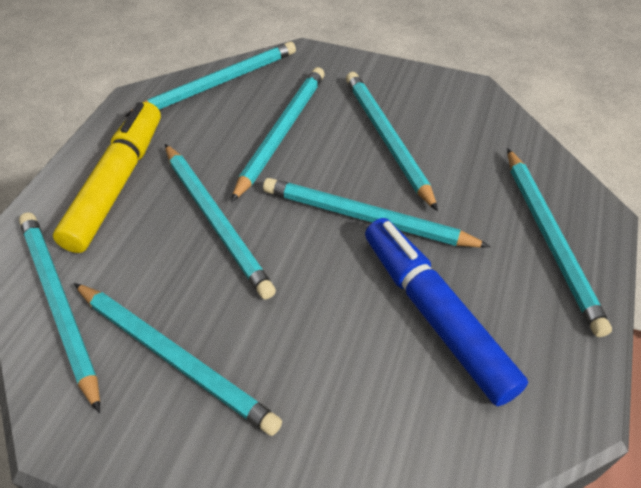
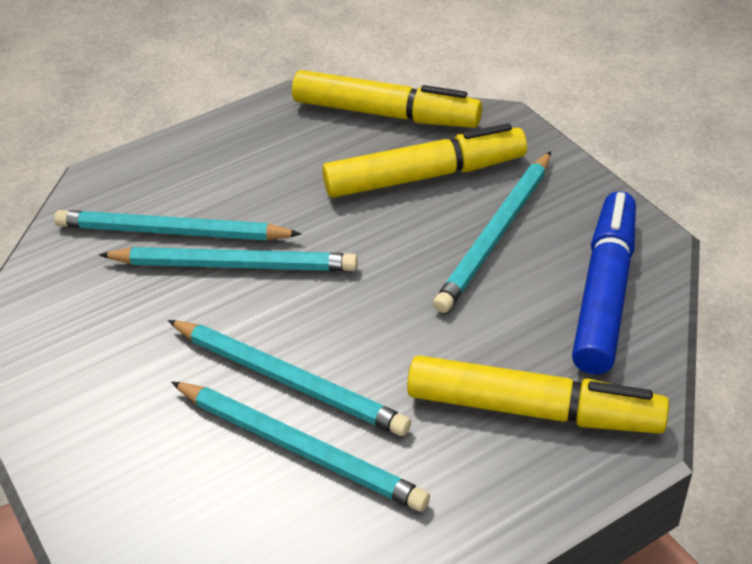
turquoise pencil: 8 -> 5
yellow marker: 1 -> 3

